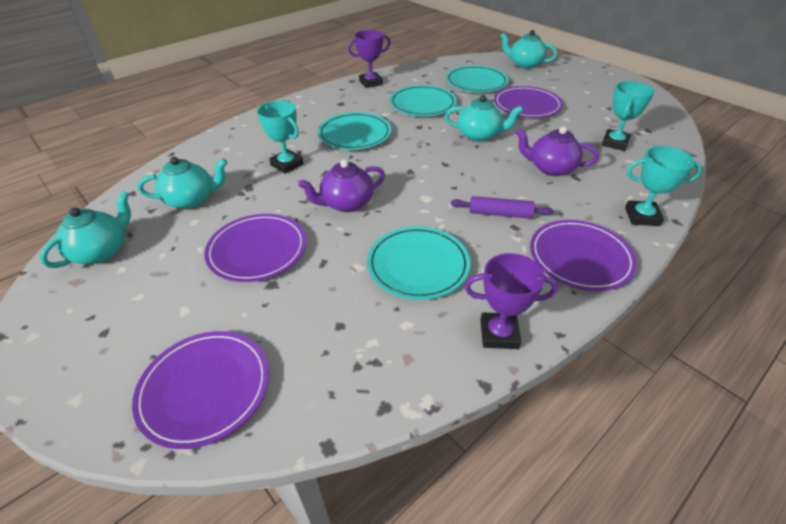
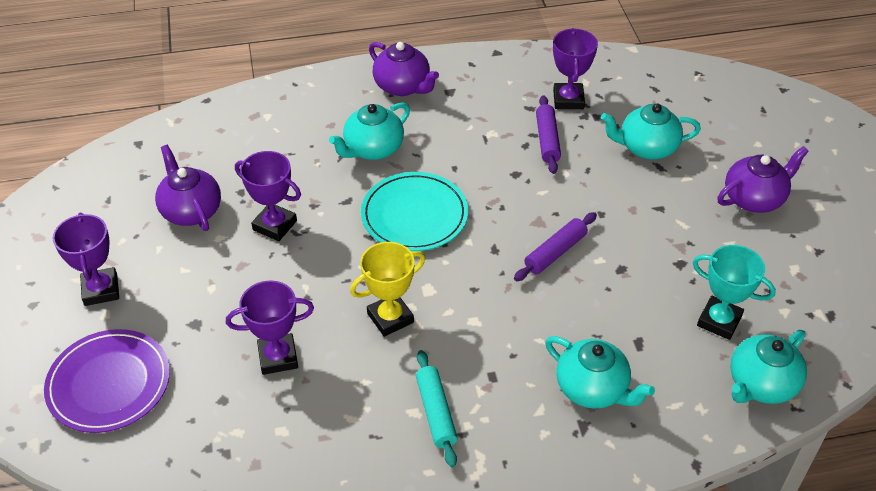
purple plate: 4 -> 1
purple rolling pin: 1 -> 2
purple teapot: 2 -> 3
purple trophy: 2 -> 4
turquoise plate: 4 -> 1
turquoise rolling pin: 0 -> 1
turquoise trophy: 3 -> 1
yellow trophy: 0 -> 1

